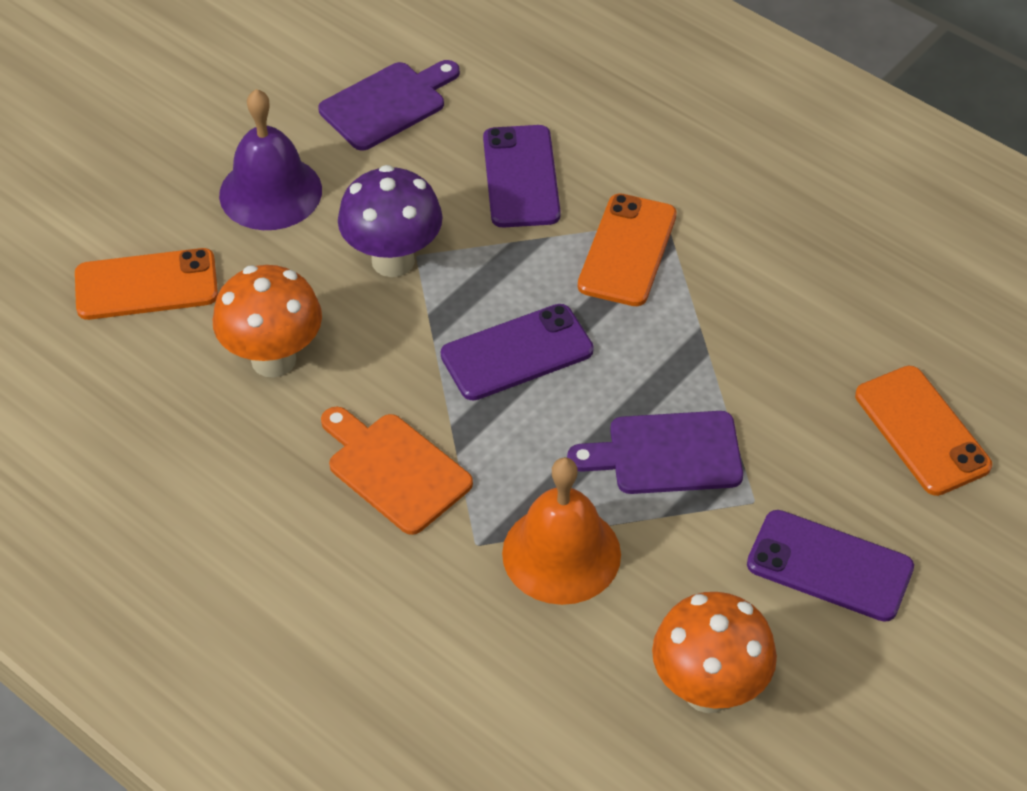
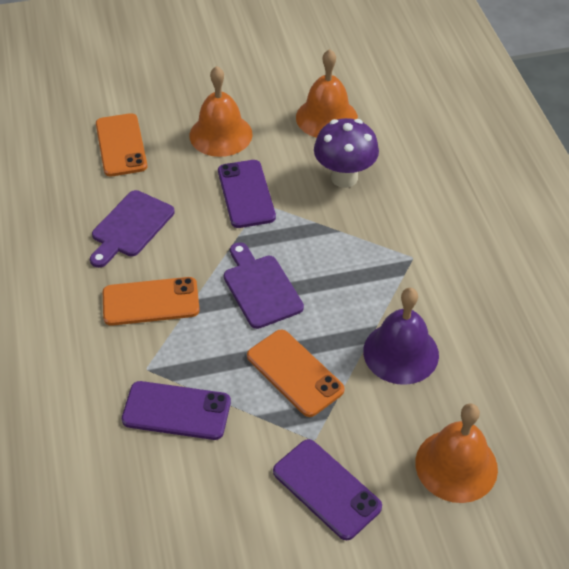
orange bell: 1 -> 3
orange cutting board: 1 -> 0
orange mushroom: 2 -> 0

